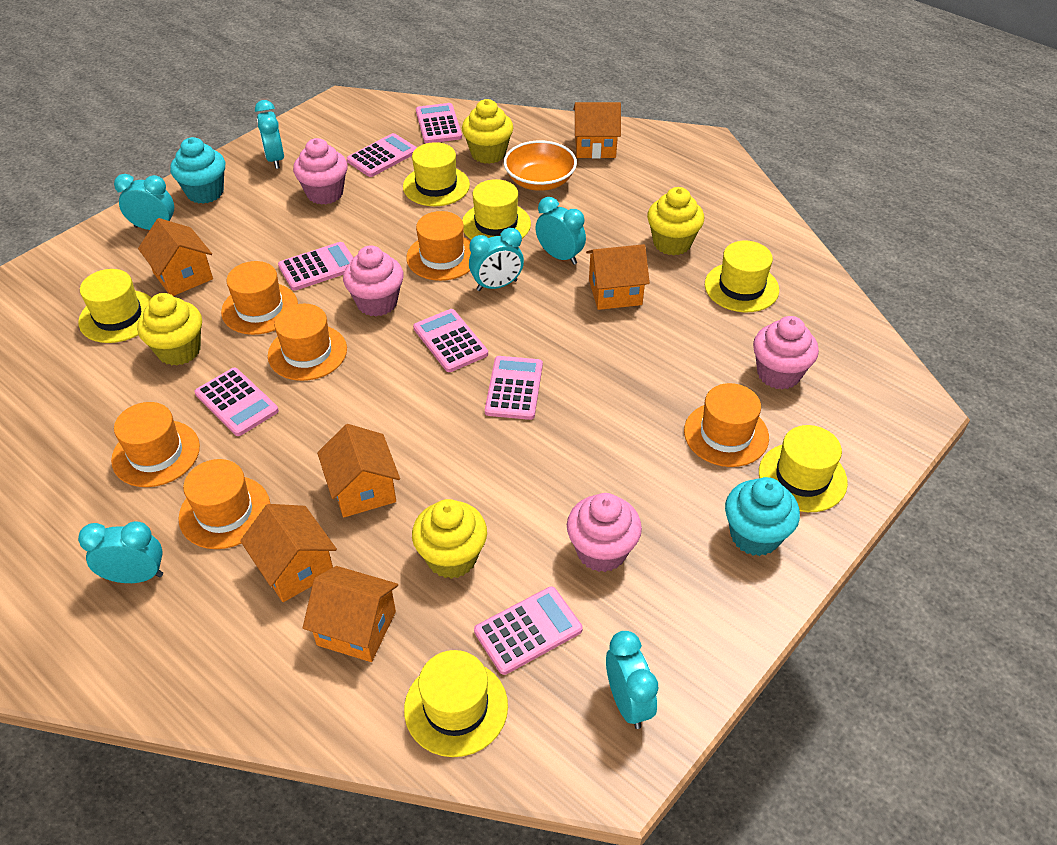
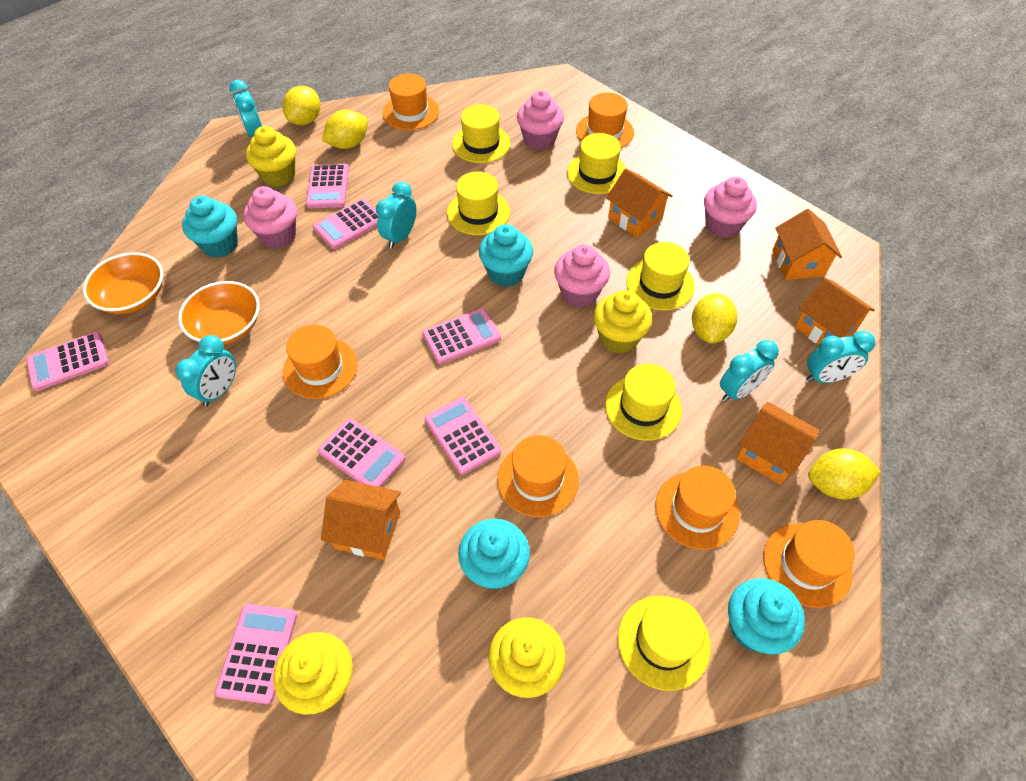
orange bowl: 1 -> 2
orange house: 6 -> 5
turquoise clock: 6 -> 5
turquoise cupcake: 2 -> 4
yellow lemon: 0 -> 4

